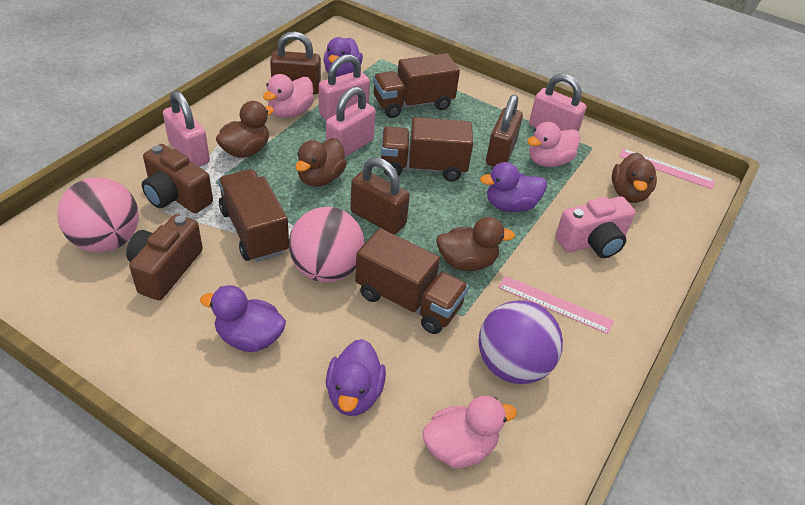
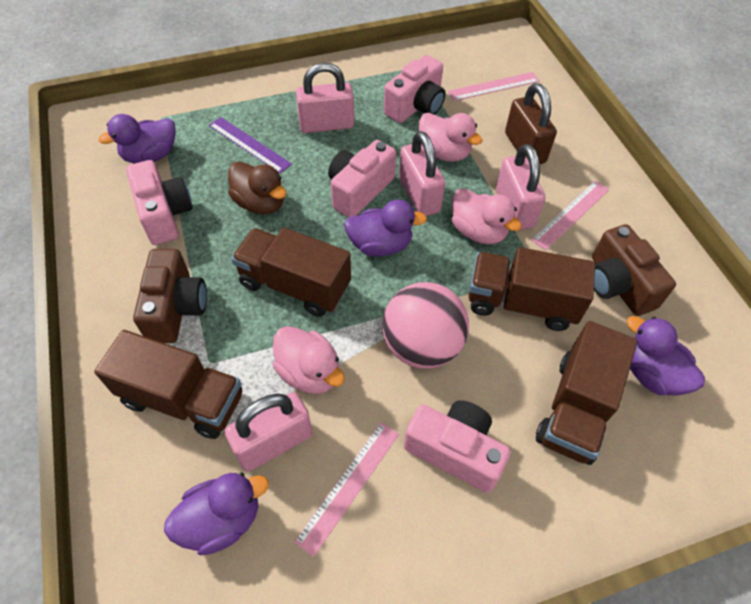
brown duck: 4 -> 1
brown padlock: 3 -> 1
pink ball: 2 -> 1
pink camera: 1 -> 4
pink ruler: 2 -> 3
purple ball: 1 -> 0
purple ruler: 0 -> 1

